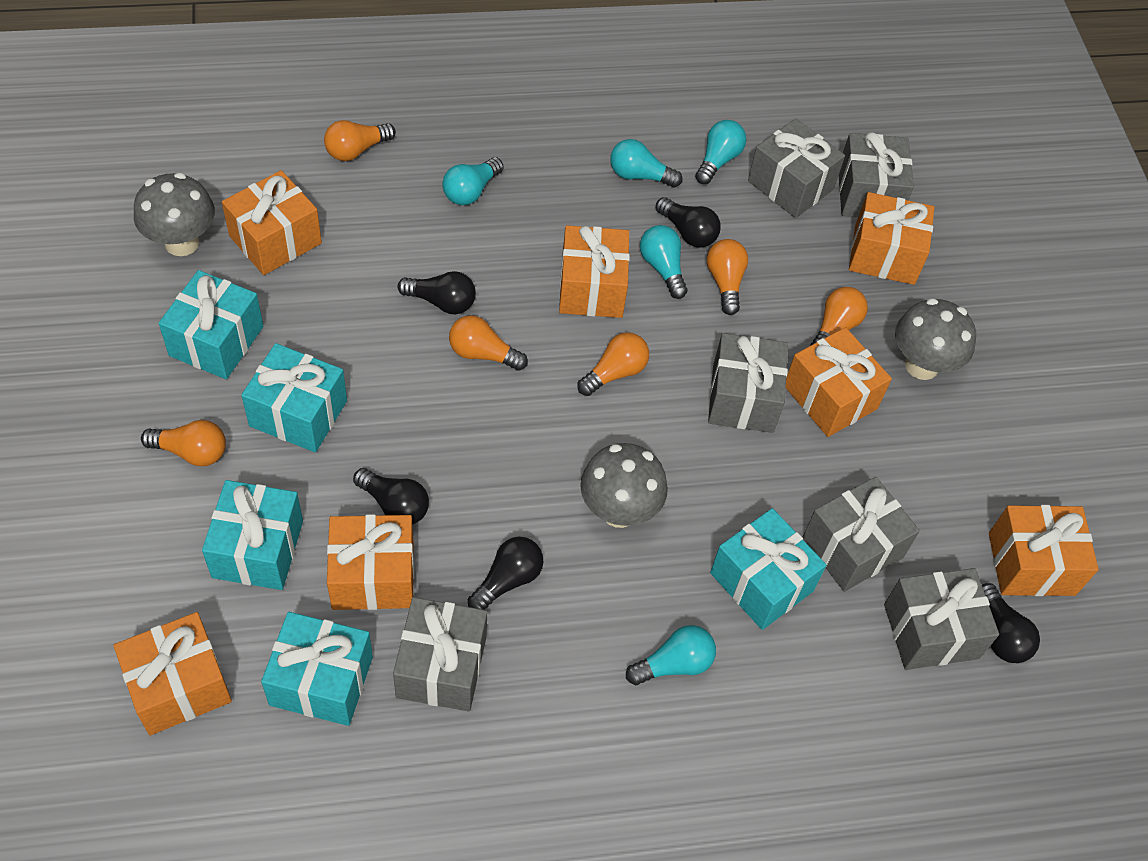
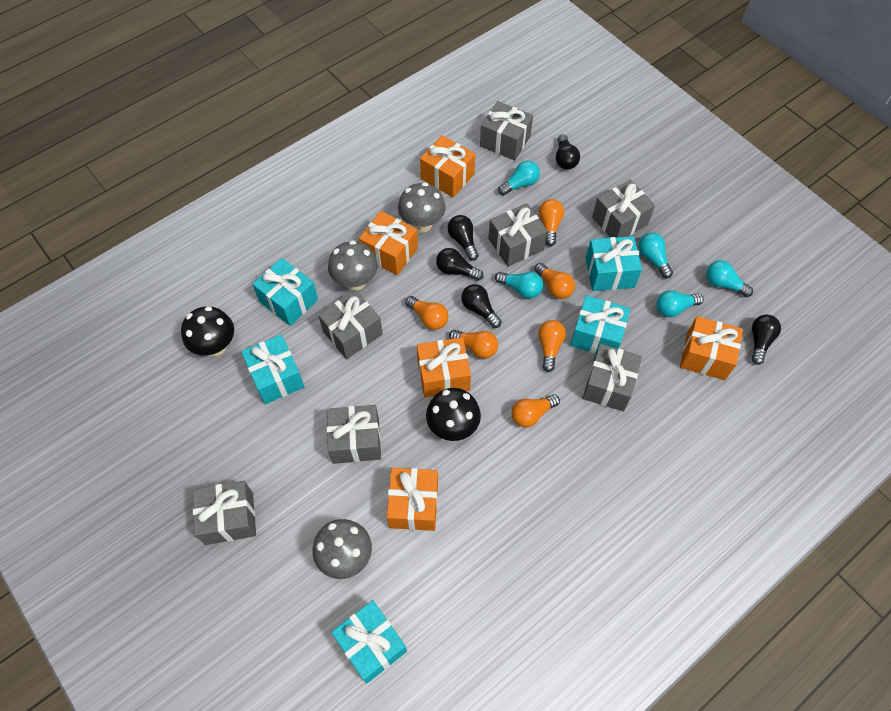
black mushroom: 0 -> 2
grey gift: 6 -> 7
orange gift: 7 -> 5

